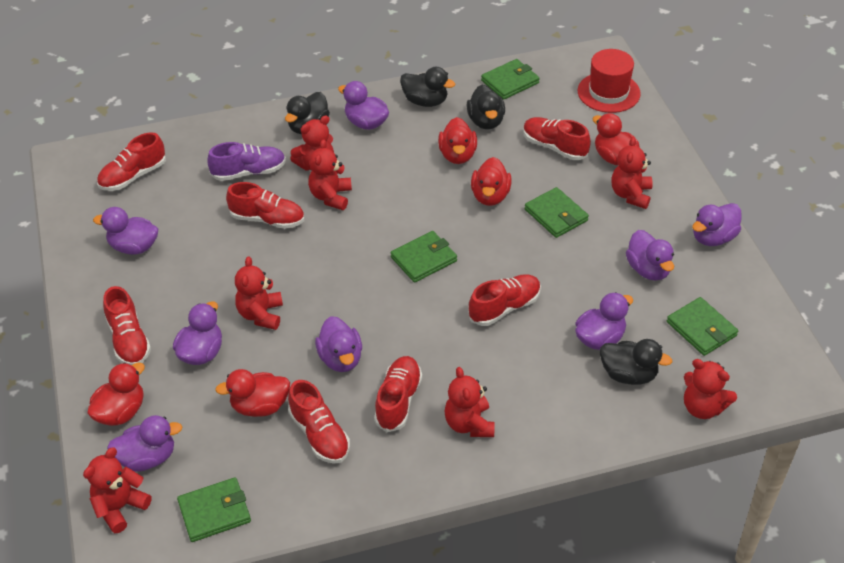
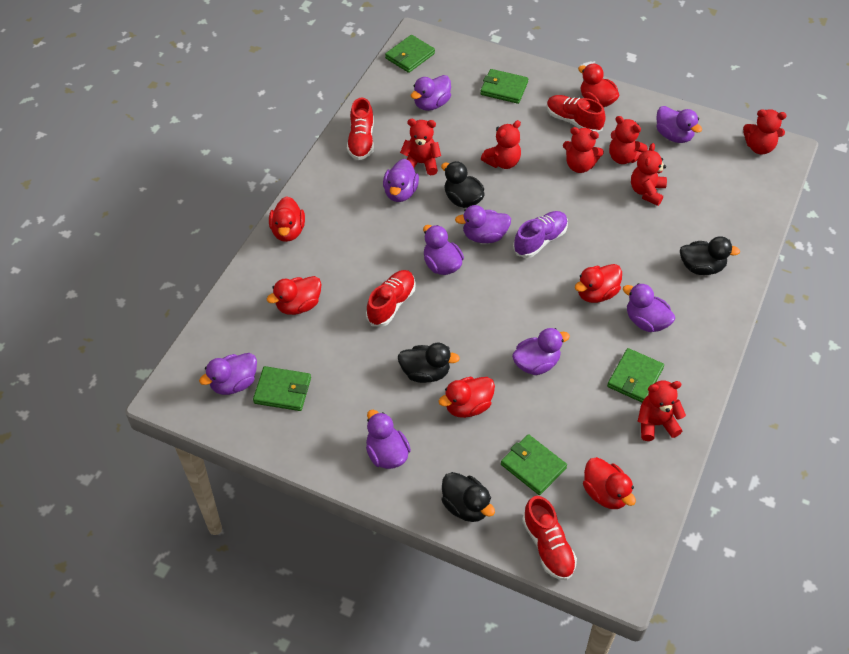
purple duck: 8 -> 9
red duck: 5 -> 6
red hat: 1 -> 0
red shoe: 7 -> 4

